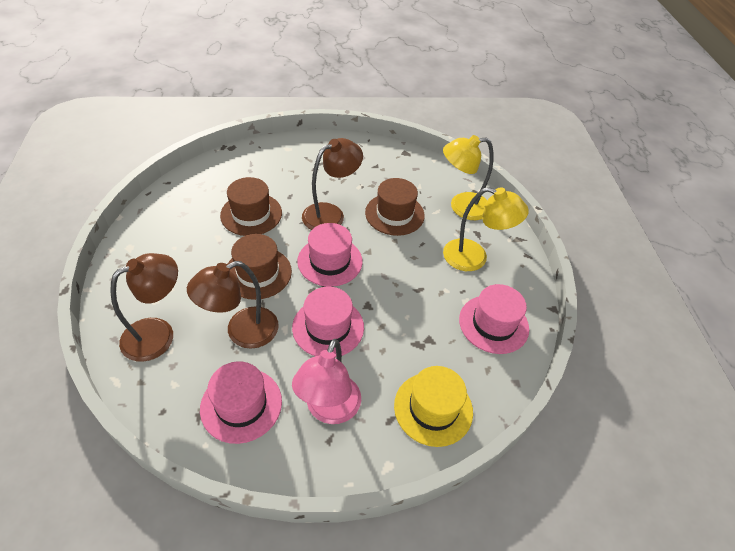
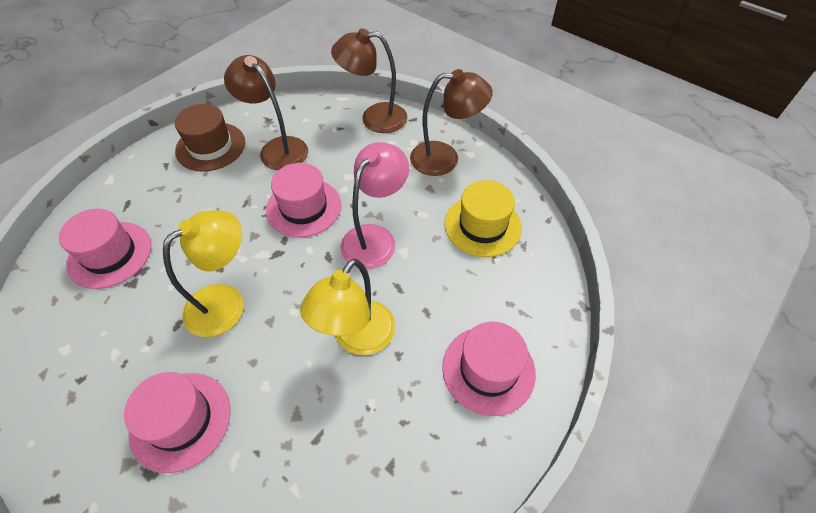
brown hat: 3 -> 1

